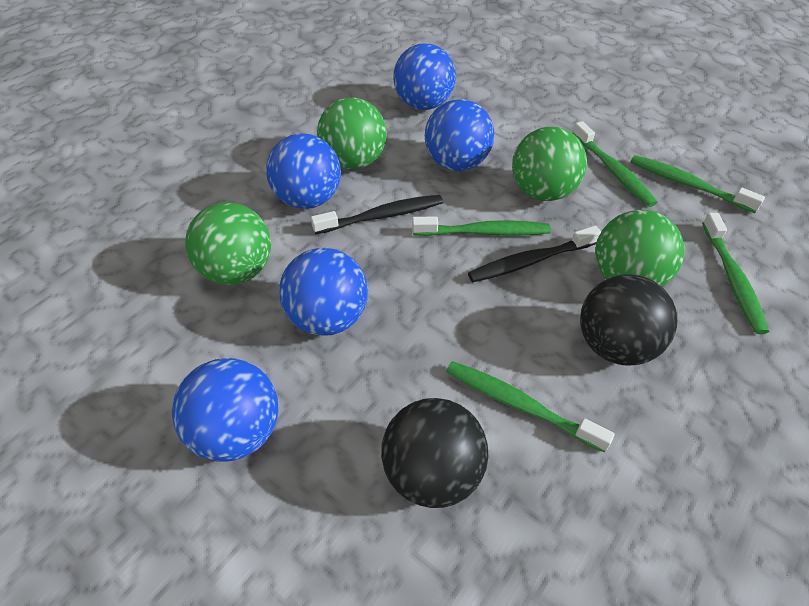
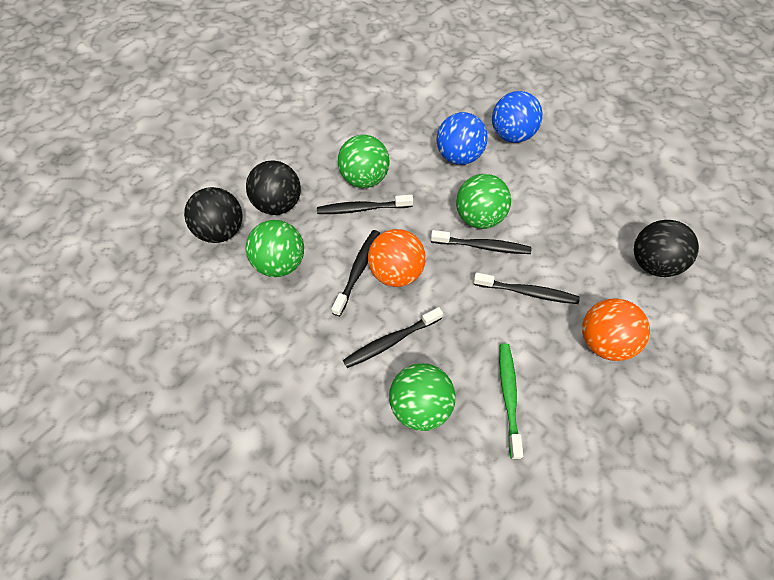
black ball: 2 -> 3
black toothbrush: 2 -> 5
blue ball: 5 -> 2
green toothbrush: 5 -> 1
orange ball: 0 -> 2

